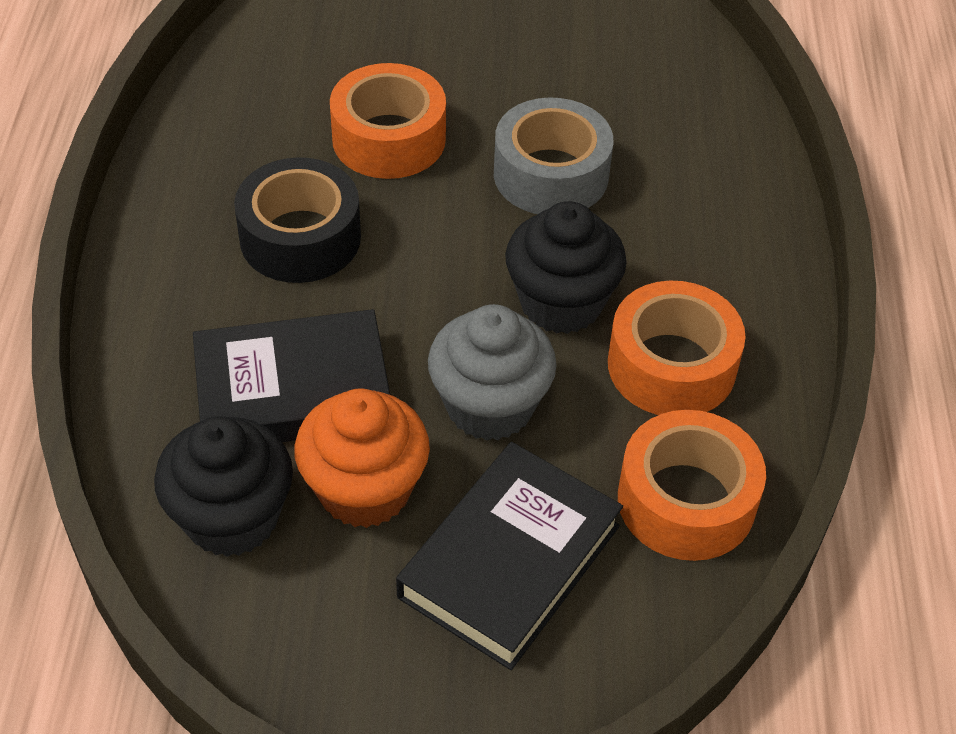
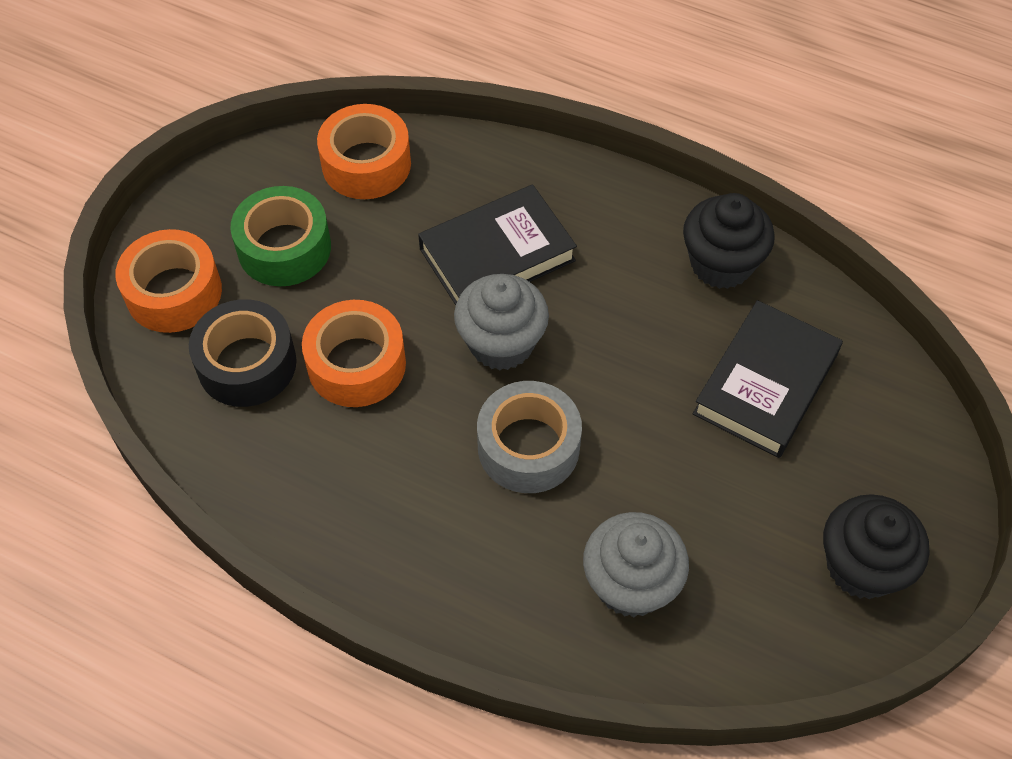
green tape: 0 -> 1
grey cupcake: 1 -> 2
orange cupcake: 1 -> 0

